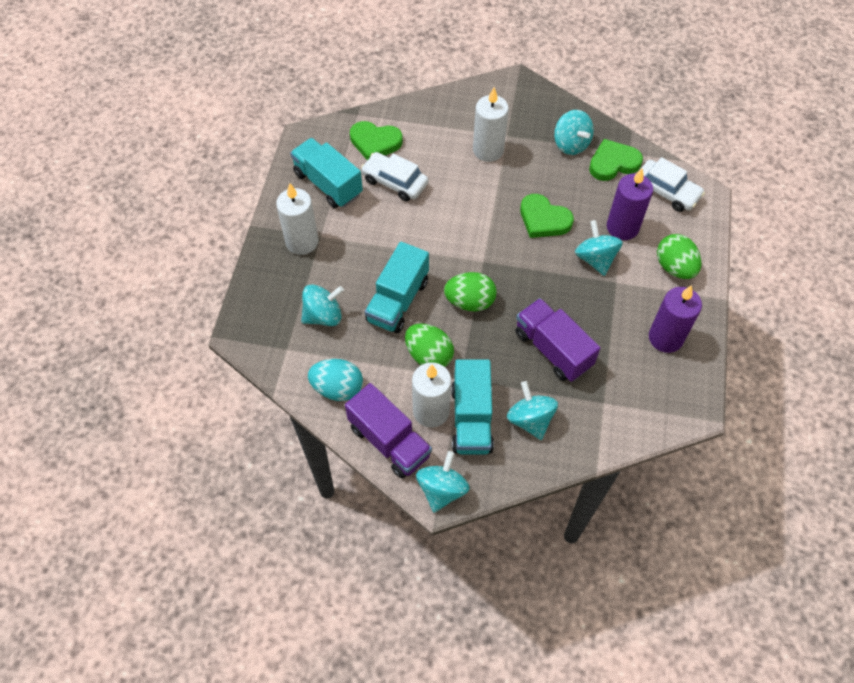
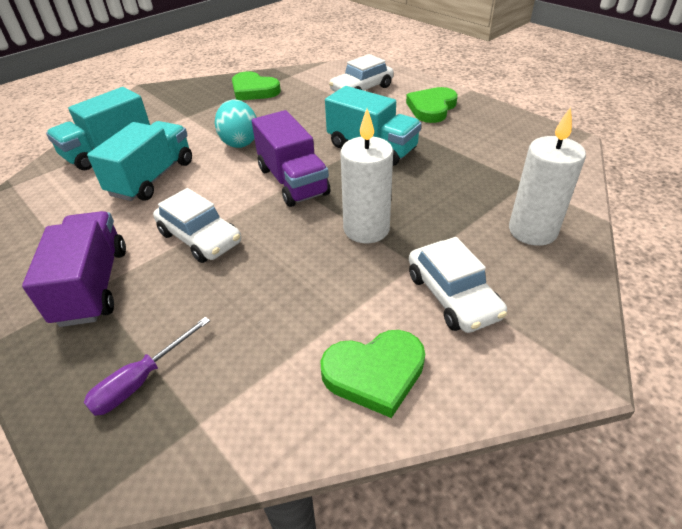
green egg: 3 -> 0
purple candle: 2 -> 0
purple screwdriver: 0 -> 1
turquoise spinning top: 5 -> 0
white candle: 3 -> 2
white car: 2 -> 3

